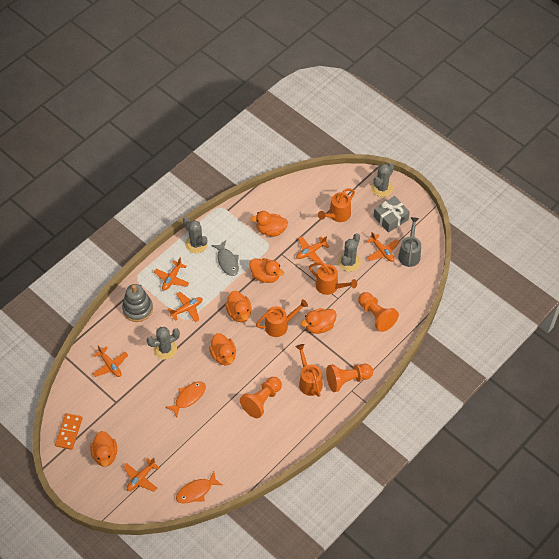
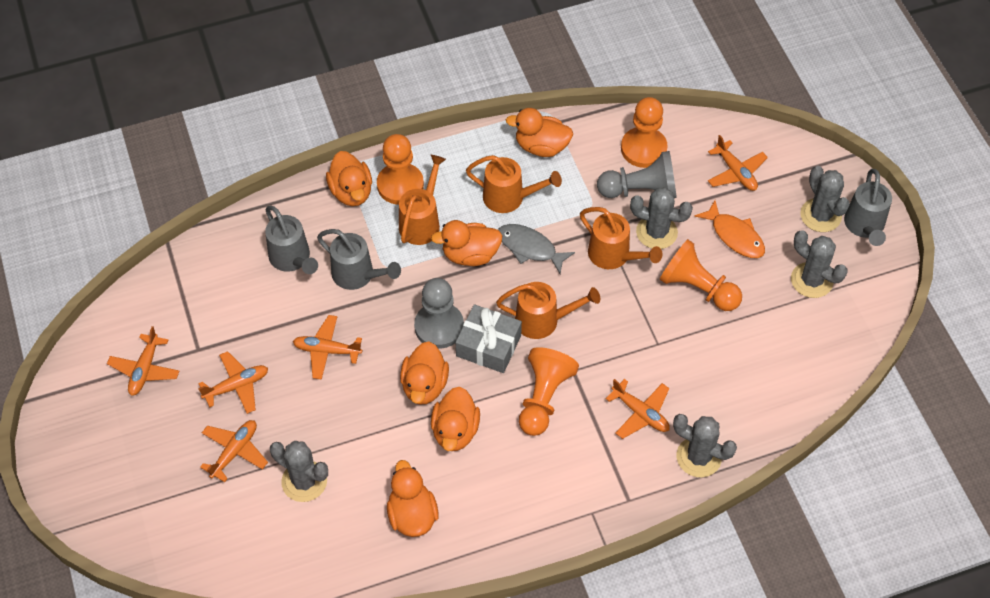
grey cactus: 4 -> 5
grey pawn: 0 -> 2
grey stacking toy: 1 -> 0
grey watering can: 1 -> 3
orange domino: 1 -> 0
orange fish: 2 -> 1
orange pawn: 3 -> 4

